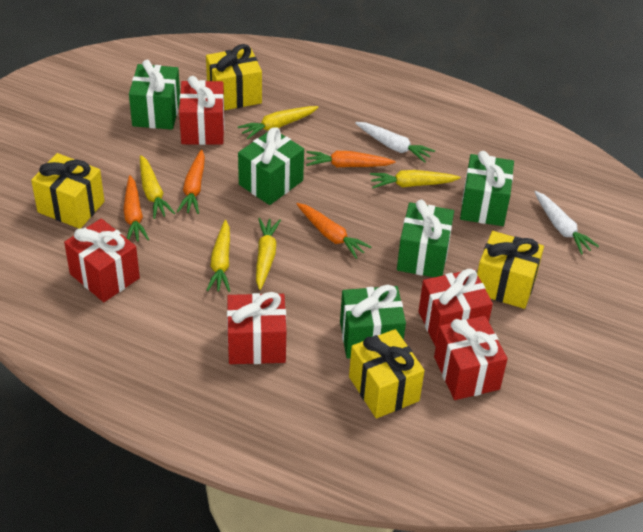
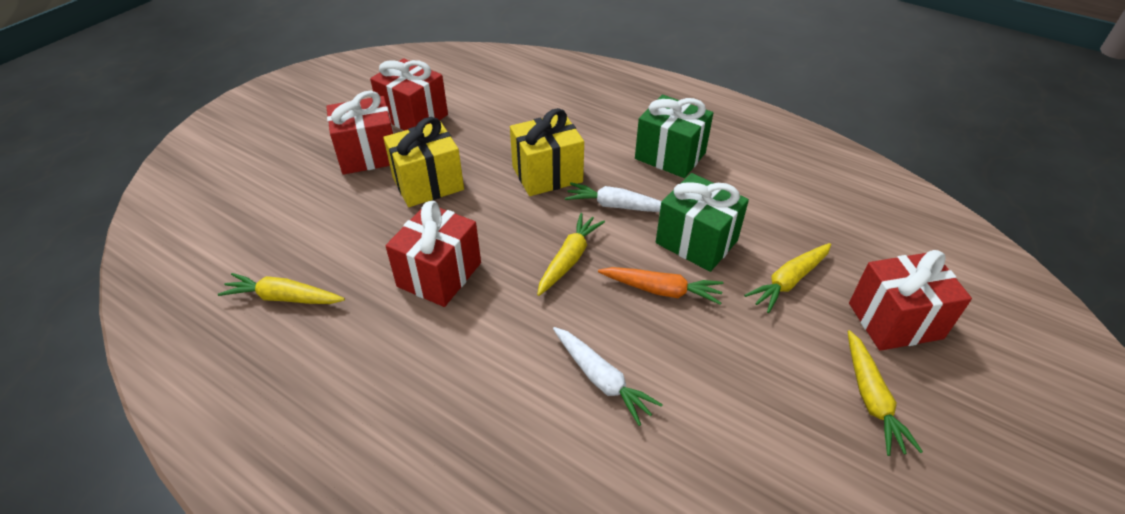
green gift: 5 -> 2
orange carrot: 4 -> 1
red gift: 5 -> 4
yellow carrot: 5 -> 4
yellow gift: 4 -> 2

